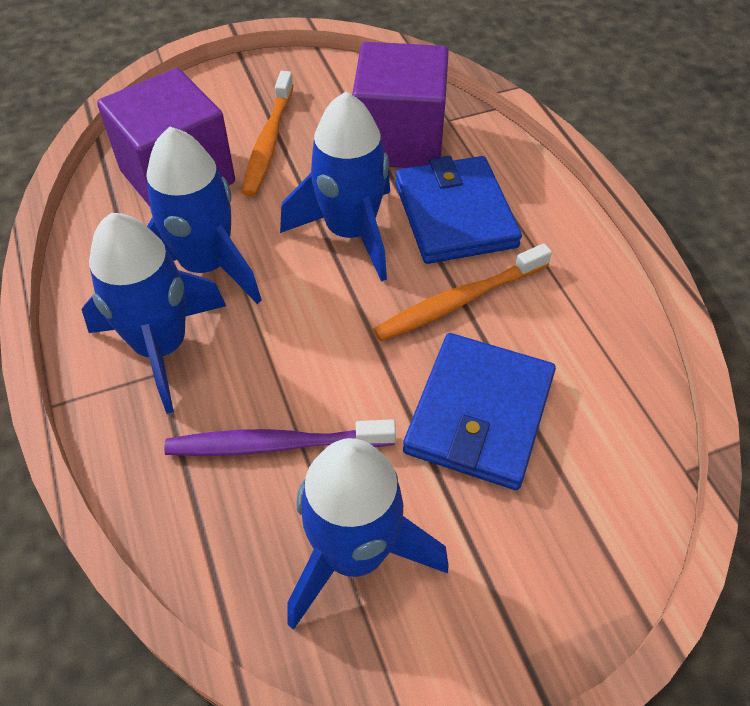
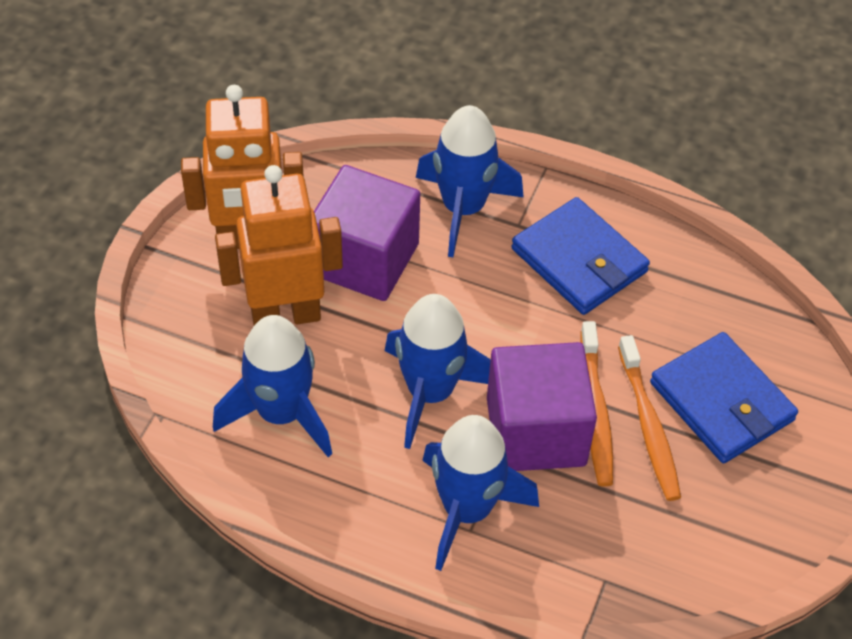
orange robot: 0 -> 2
purple toothbrush: 1 -> 0

